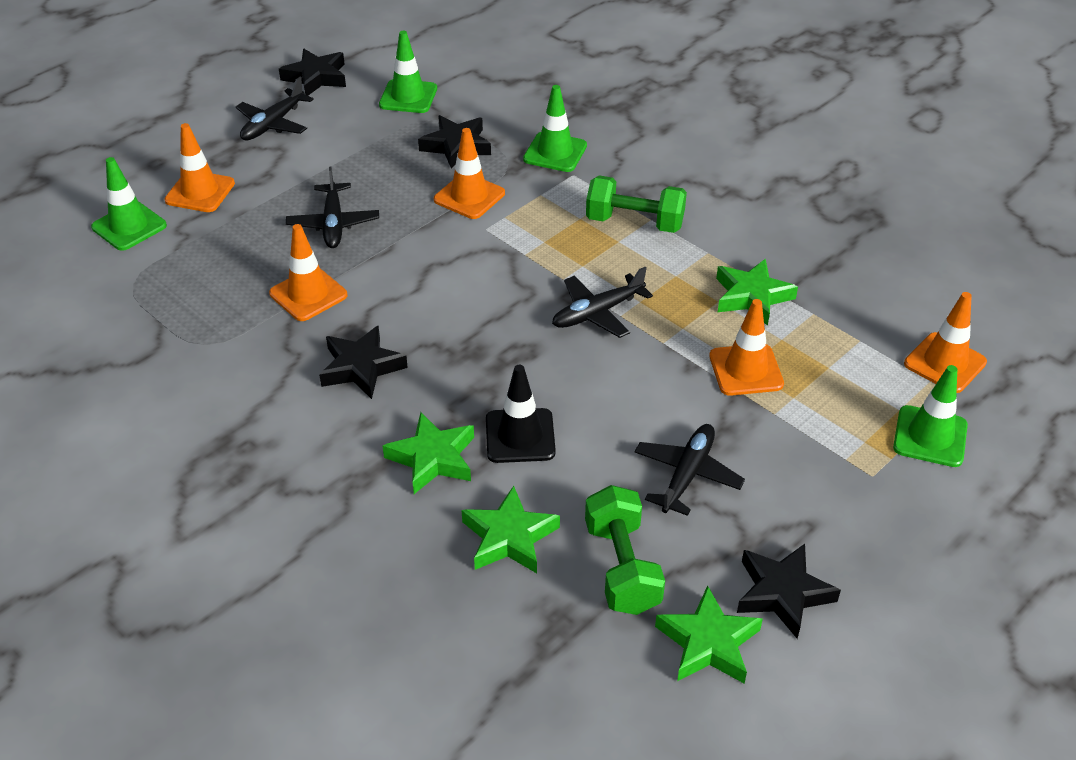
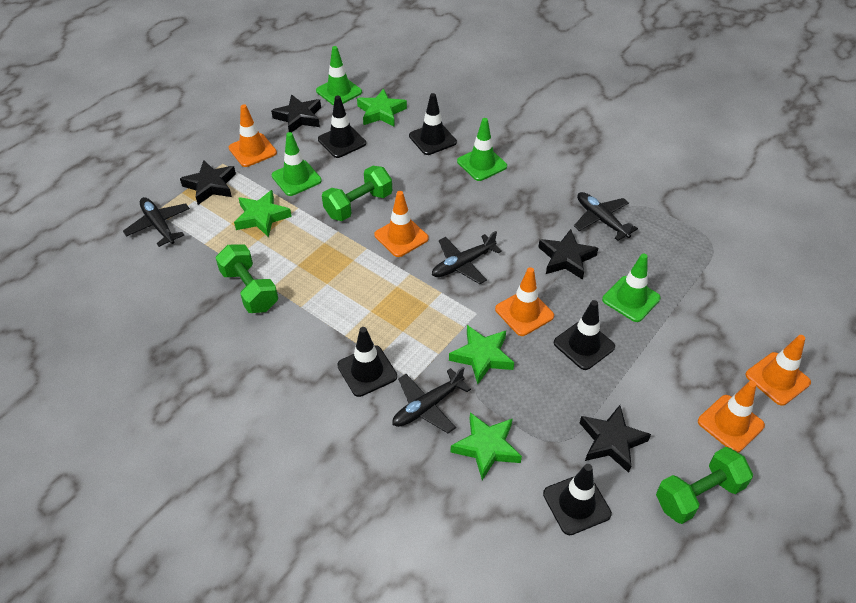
black traffic cone: 1 -> 5
green dumbbell: 2 -> 3

